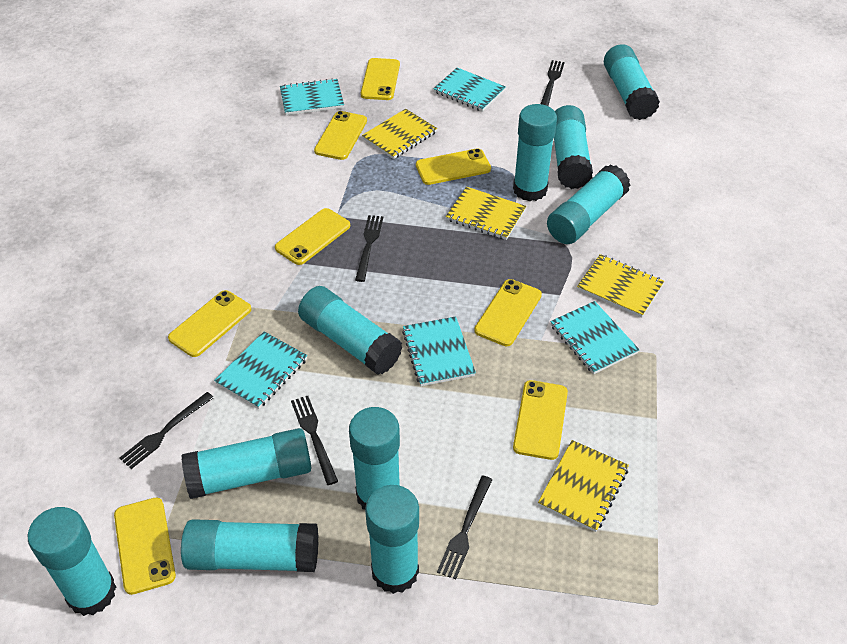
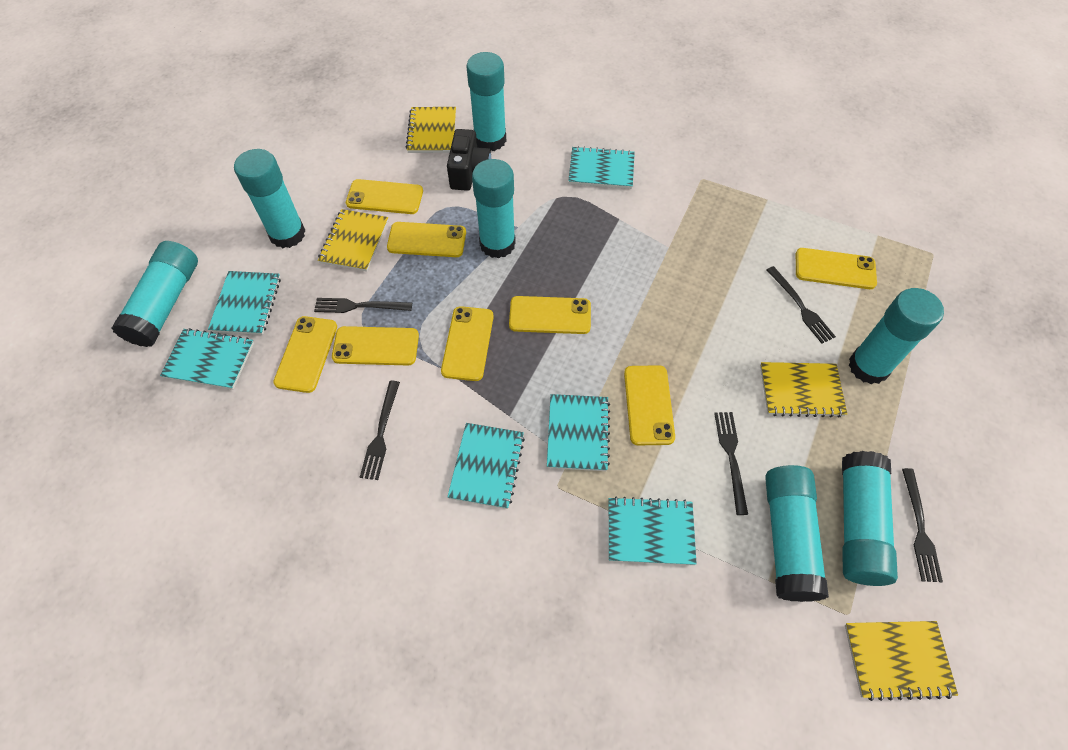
black camera: 0 -> 1
turquoise glue stick: 10 -> 7
turquoise notebook: 5 -> 6

